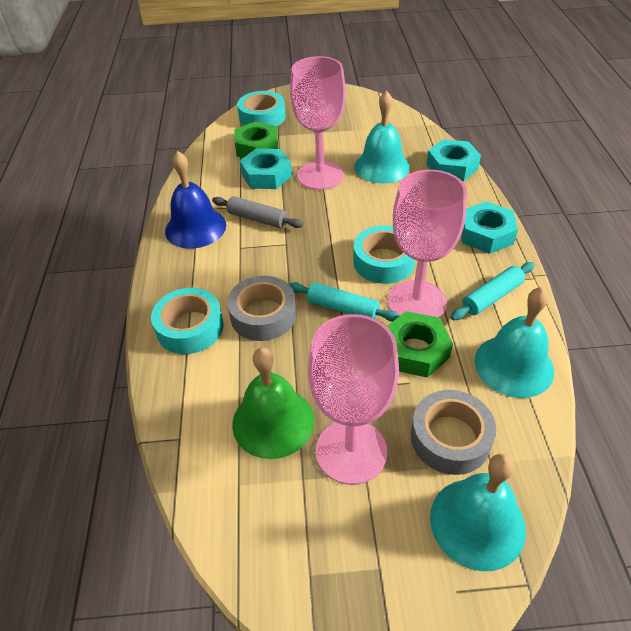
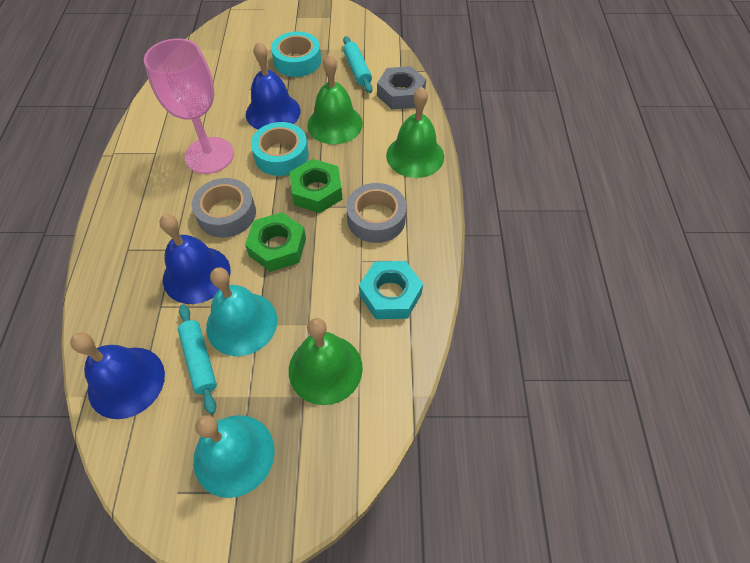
blue bell: 1 -> 3
green bell: 1 -> 3
grey nut: 0 -> 1
grey rolling pin: 1 -> 0
pink goblet: 3 -> 1
turquoise bell: 3 -> 2
turquoise nut: 3 -> 1
turquoise tape: 3 -> 2

